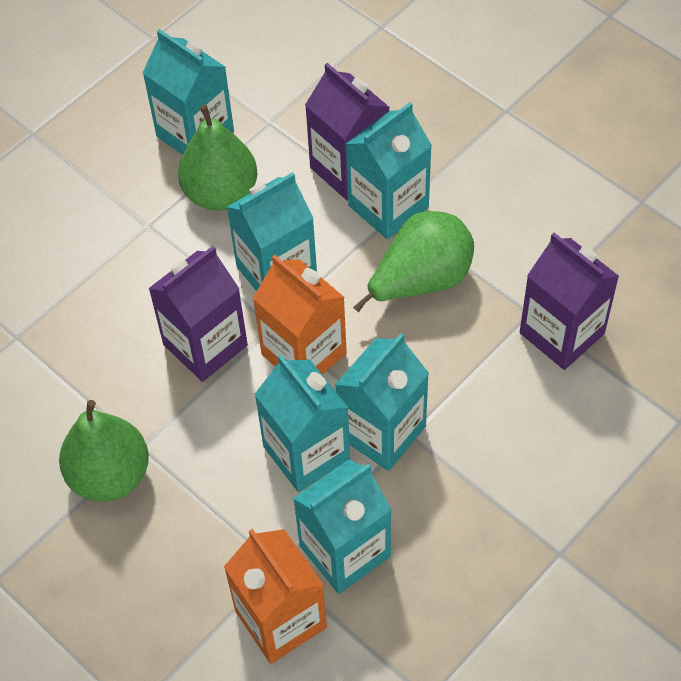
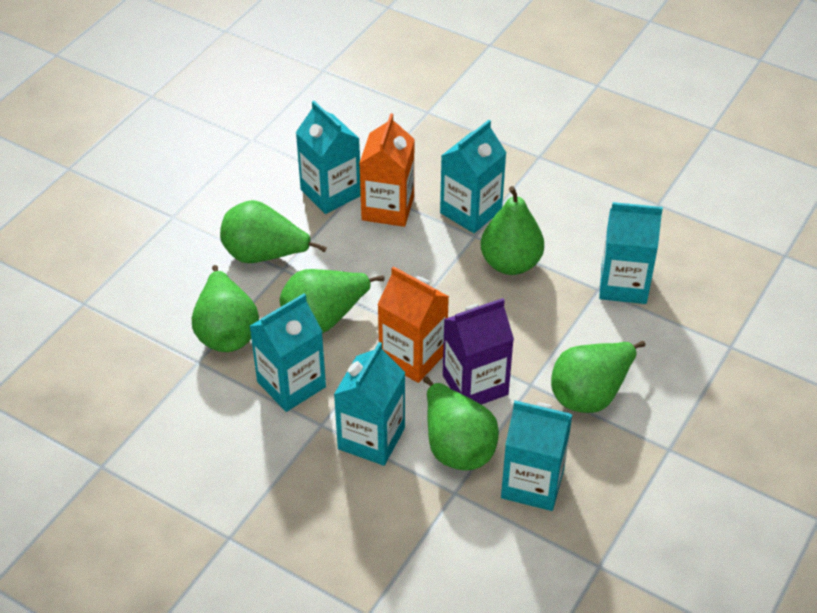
green pear: 3 -> 6
purple carton: 3 -> 1

